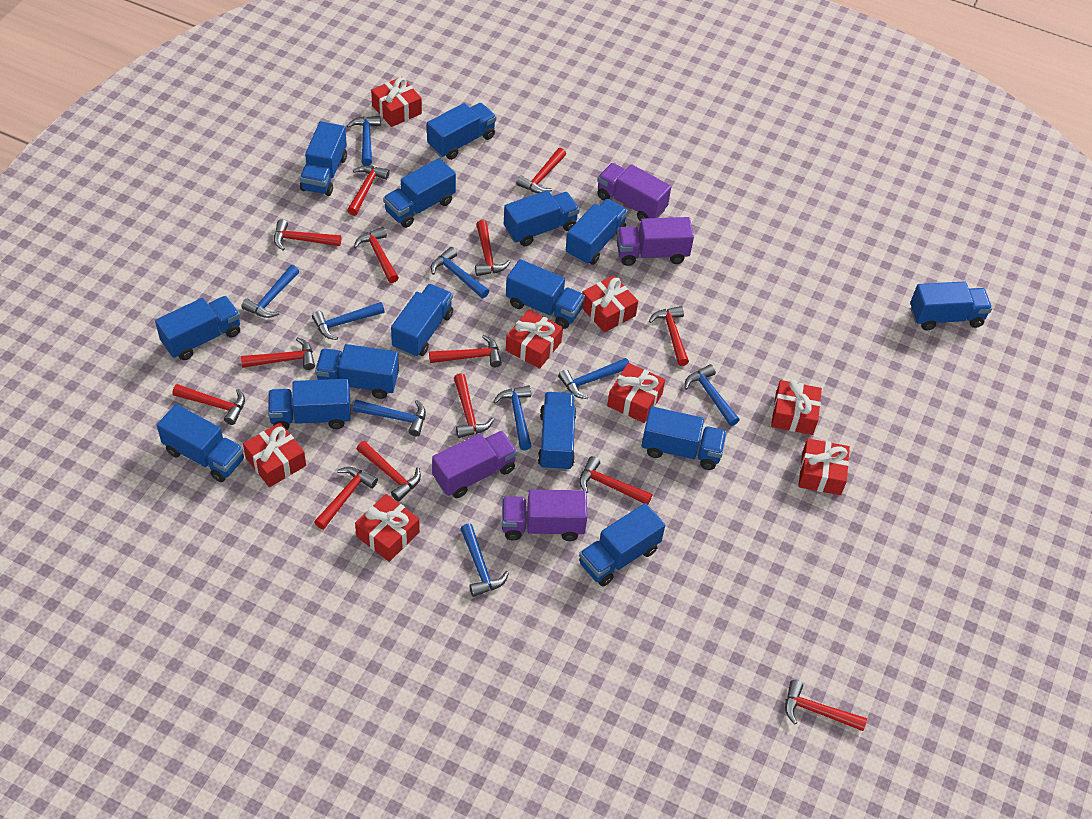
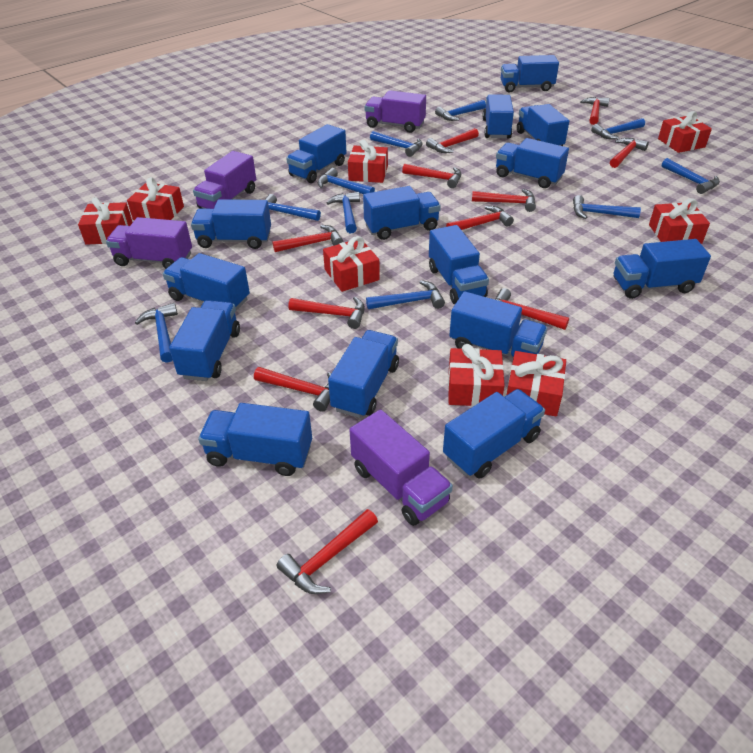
blue hammer: 9 -> 10
red hammer: 14 -> 11

